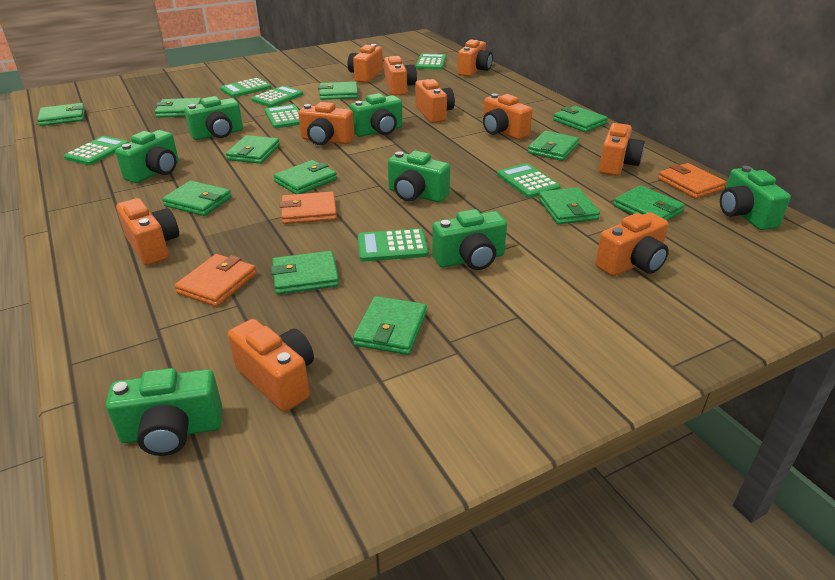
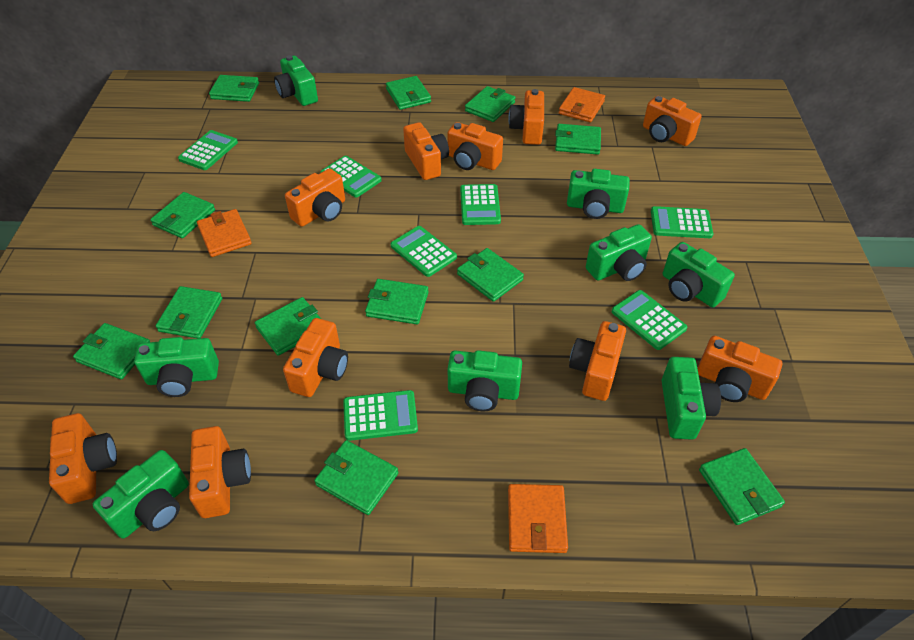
green camera: 7 -> 8

